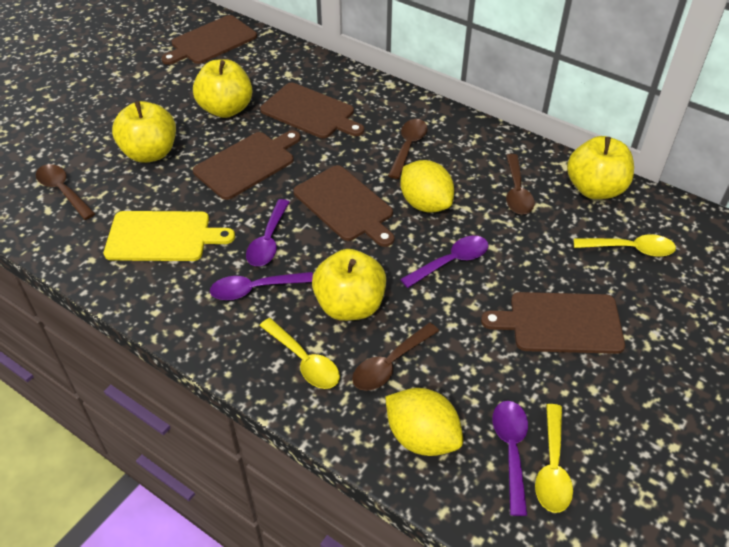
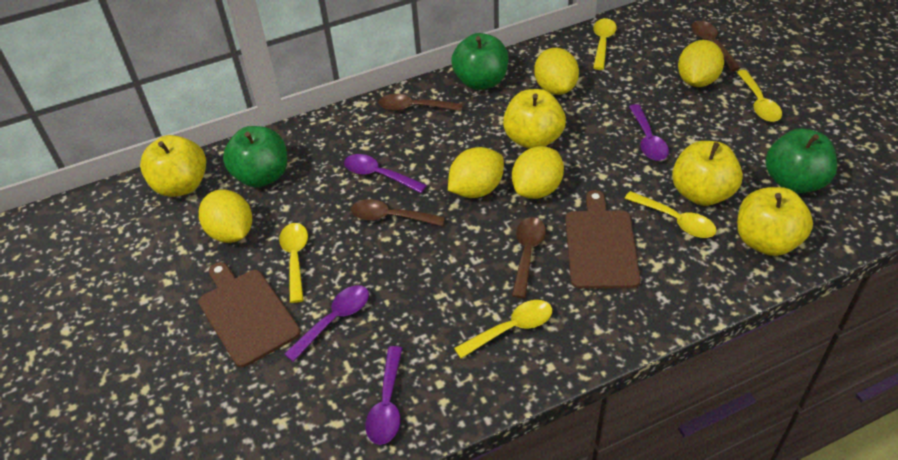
brown cutting board: 5 -> 2
green apple: 0 -> 3
yellow cutting board: 1 -> 0
yellow lemon: 2 -> 5
yellow spoon: 3 -> 5

